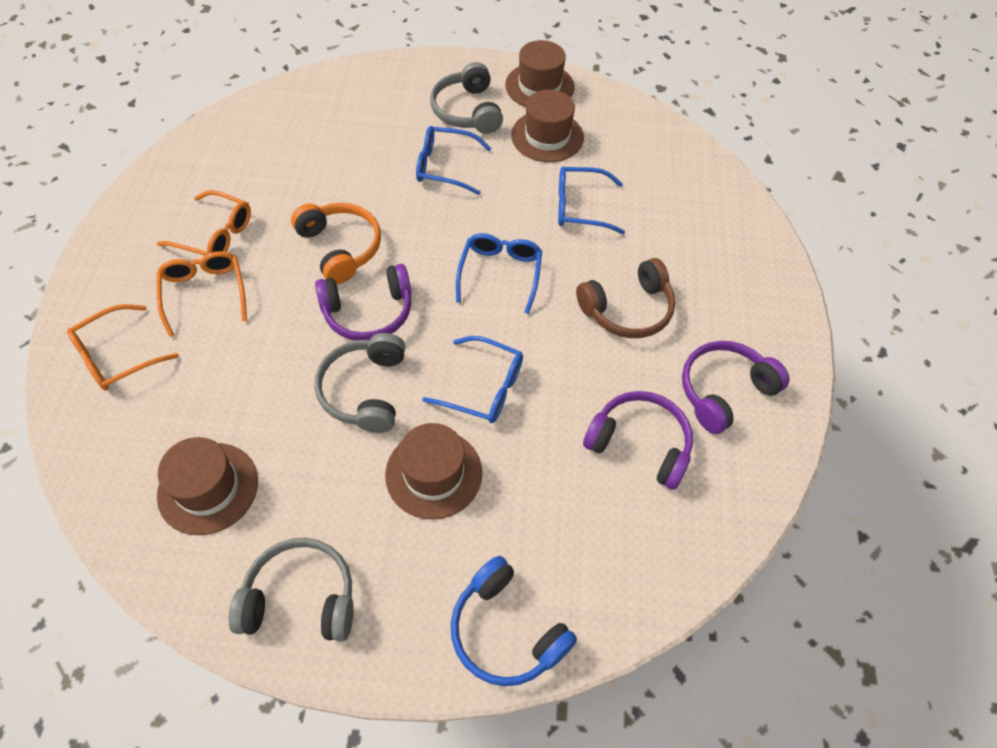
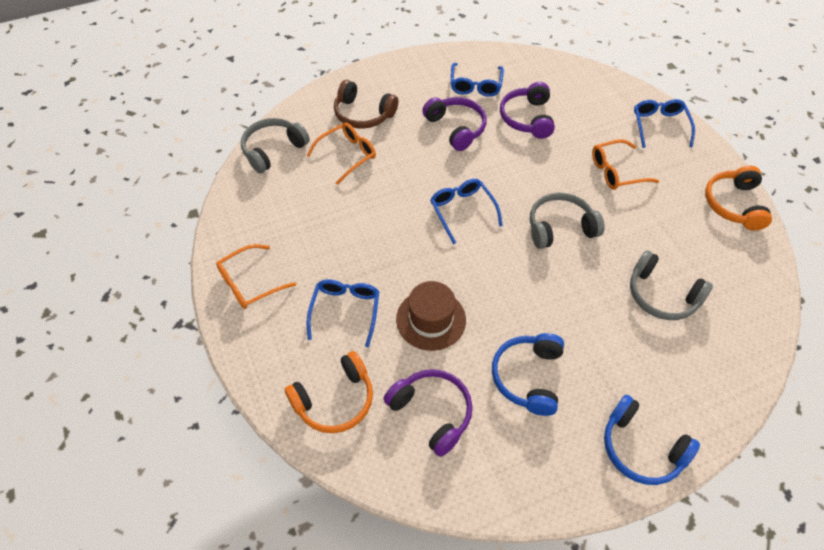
blue headphones: 1 -> 2
brown hat: 4 -> 1
orange headphones: 1 -> 2

